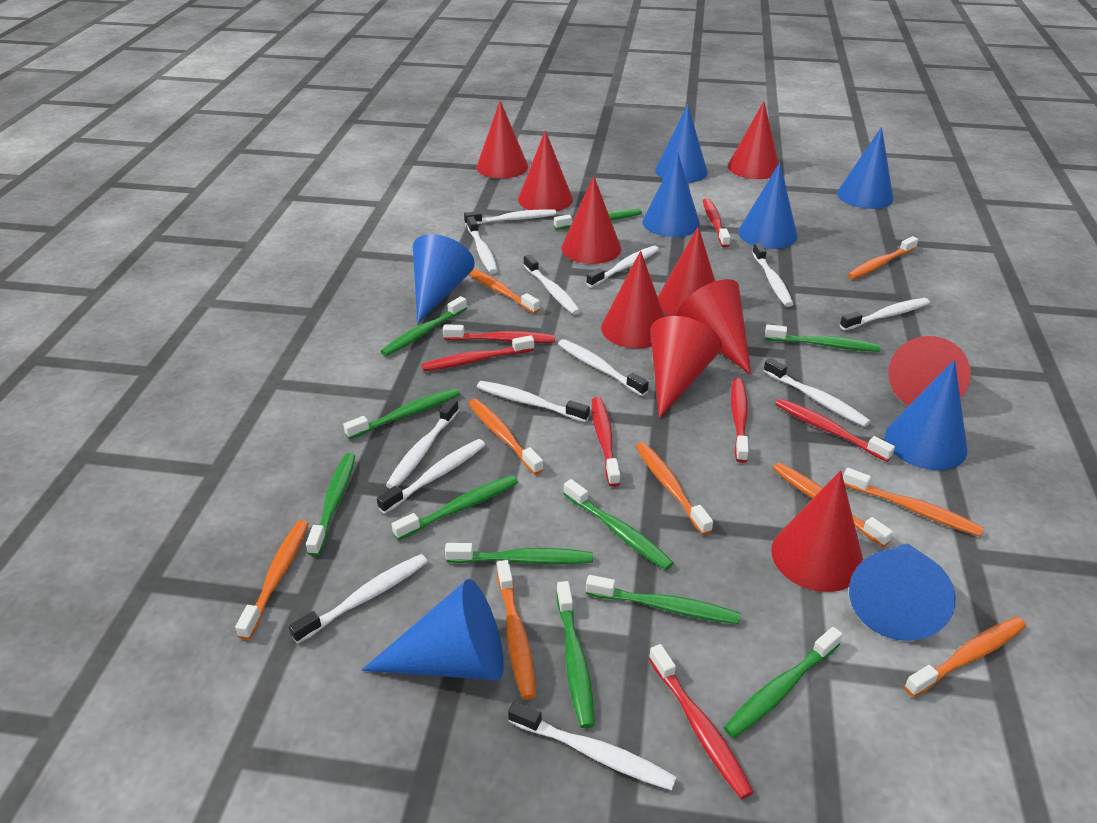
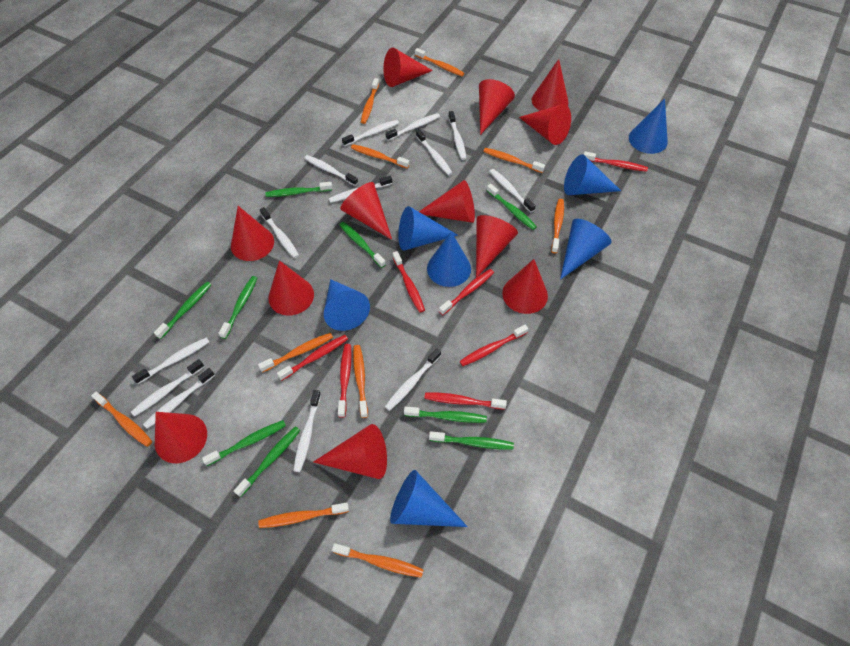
blue cone: 8 -> 7
green toothbrush: 11 -> 9
orange toothbrush: 9 -> 10
red cone: 10 -> 12

